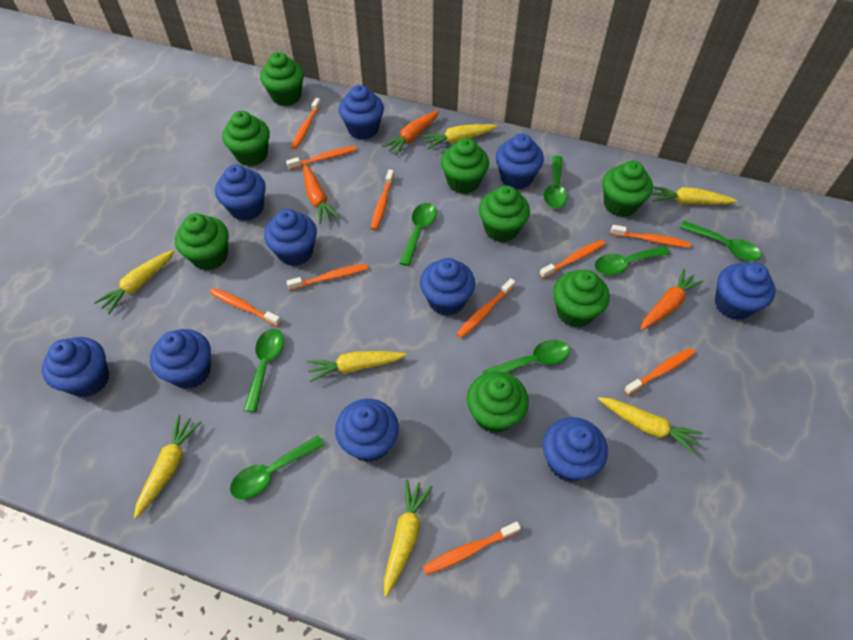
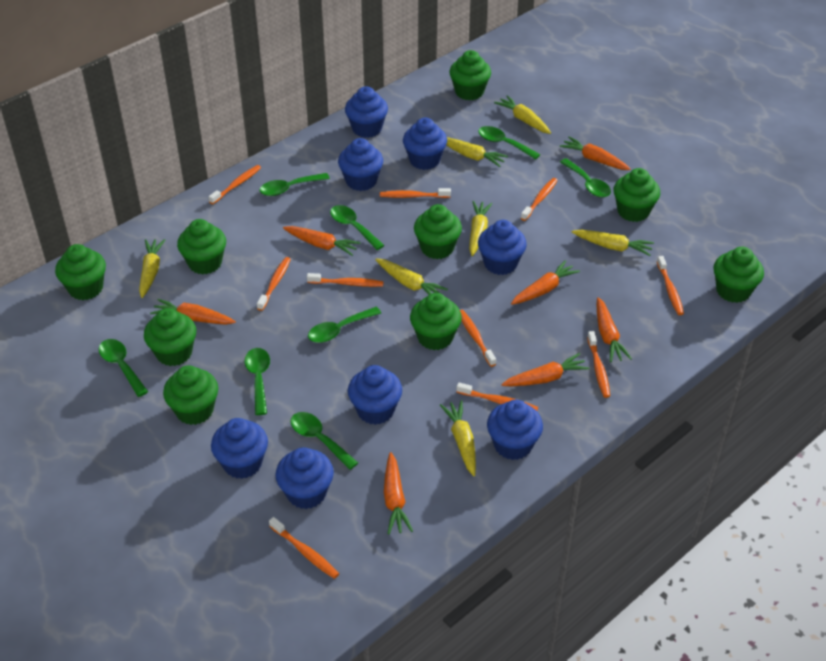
blue cupcake: 10 -> 8
green cupcake: 8 -> 9
green spoon: 7 -> 8
orange carrot: 3 -> 7

